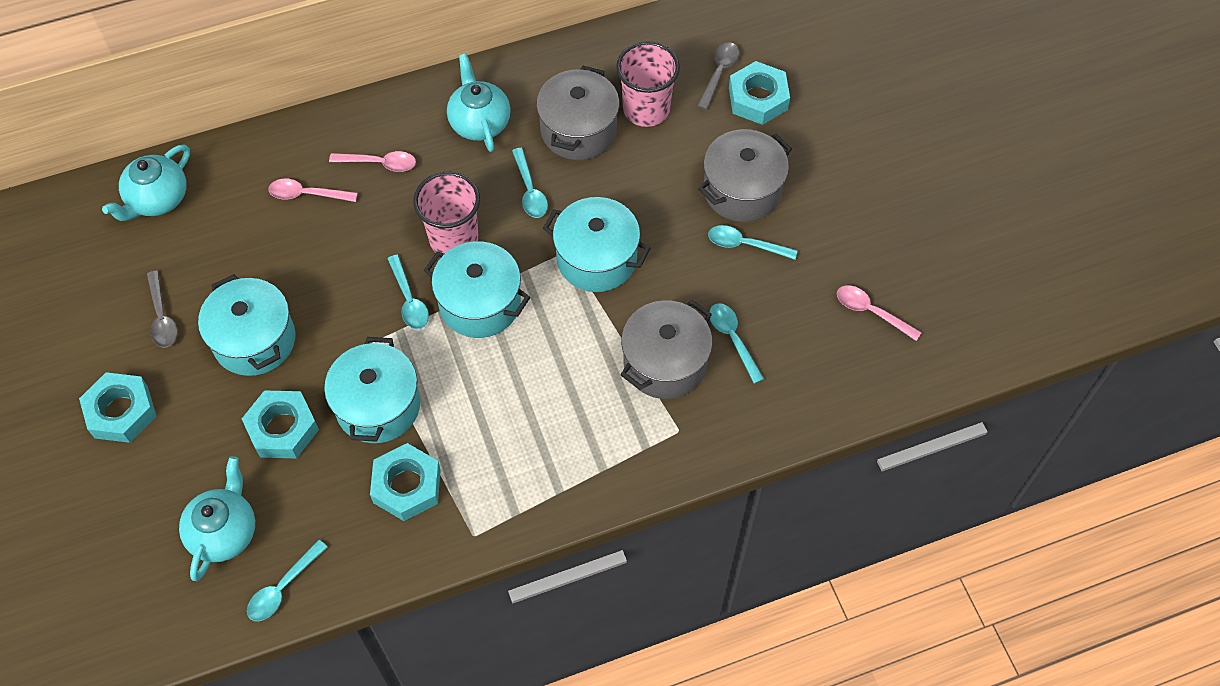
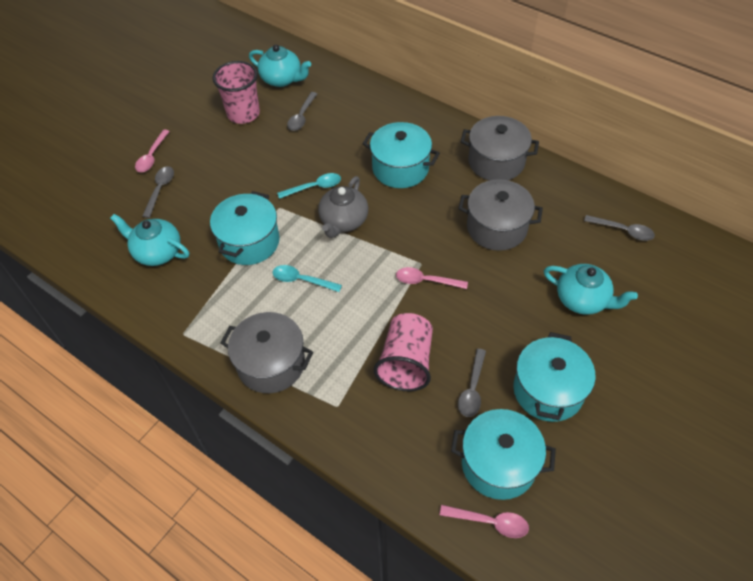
grey spoon: 2 -> 4
grey teapot: 0 -> 1
turquoise nut: 4 -> 0
turquoise spoon: 5 -> 2

